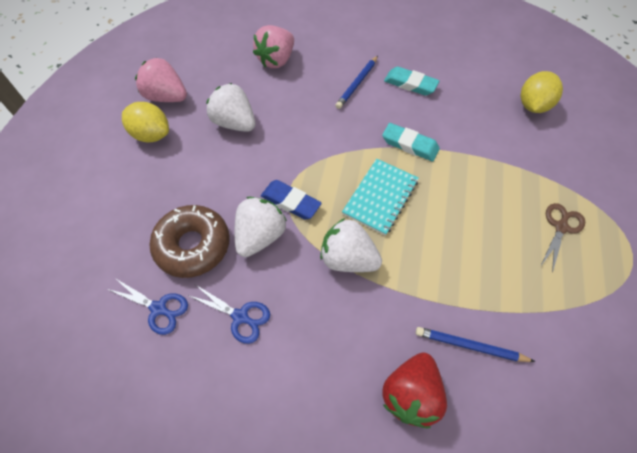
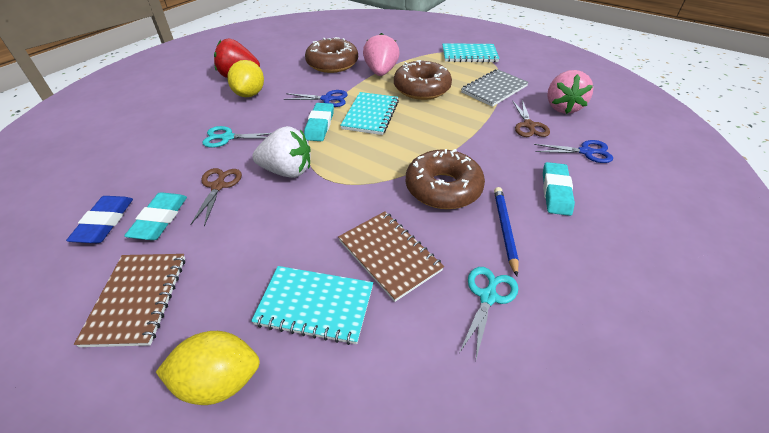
blue pencil: 2 -> 1
brown donut: 1 -> 3
brown notebook: 0 -> 2
brown scissors: 1 -> 2
grey notebook: 0 -> 1
turquoise eraser: 2 -> 3
turquoise notebook: 1 -> 3
turquoise scissors: 0 -> 2
white strawberry: 3 -> 1

